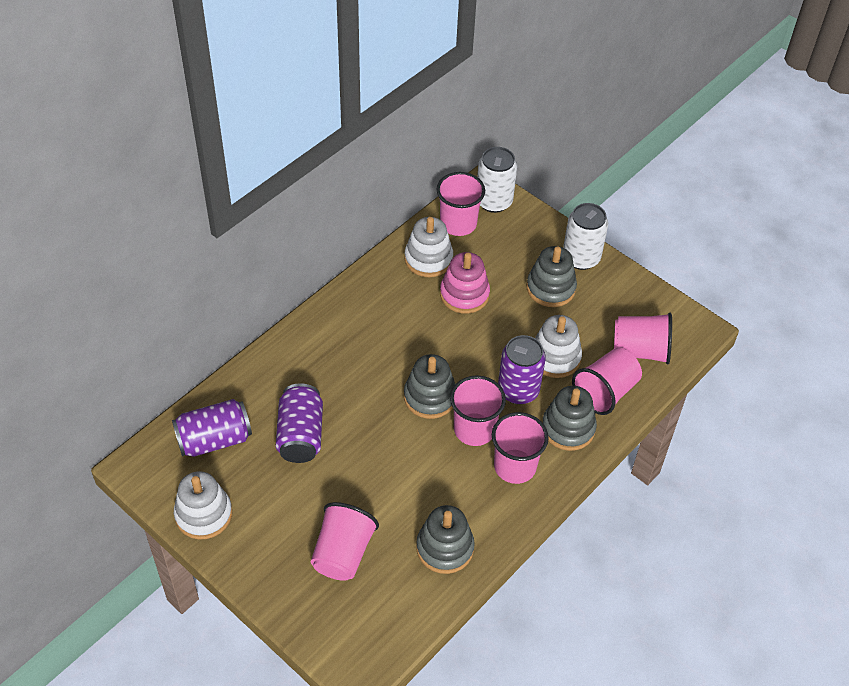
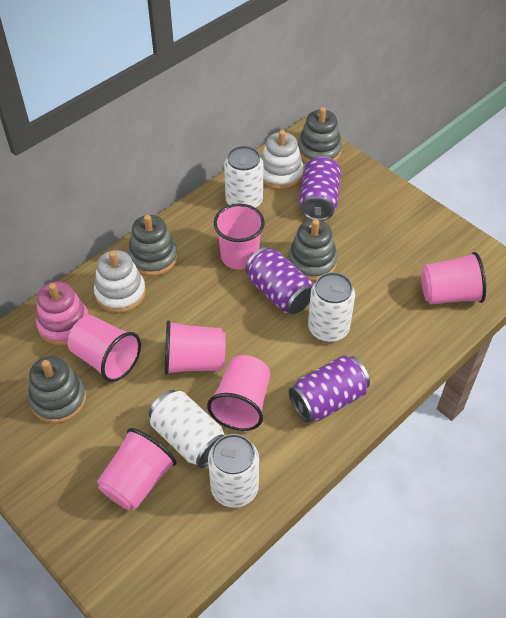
white can: 2 -> 4
white stacking toy: 3 -> 2

